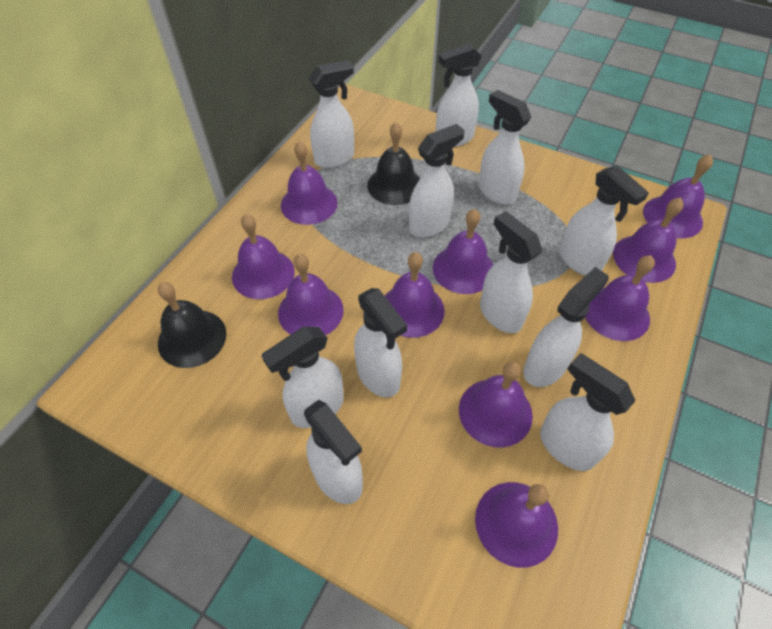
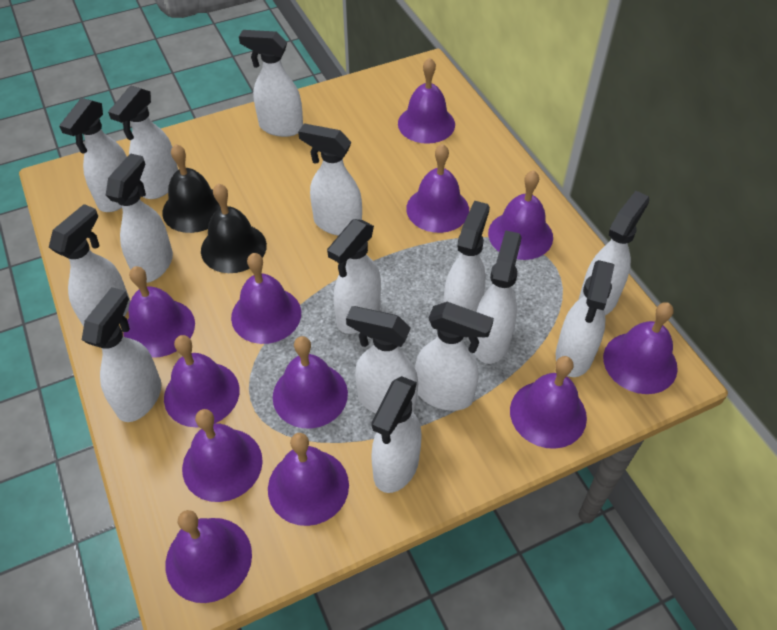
purple bell: 10 -> 12
white spray bottle: 11 -> 15

